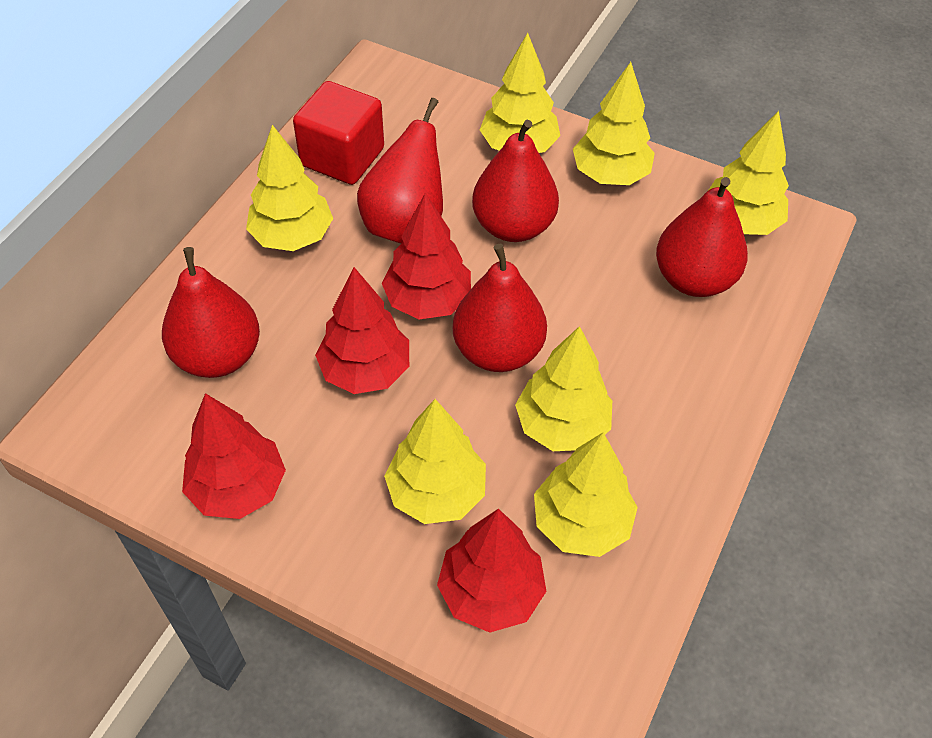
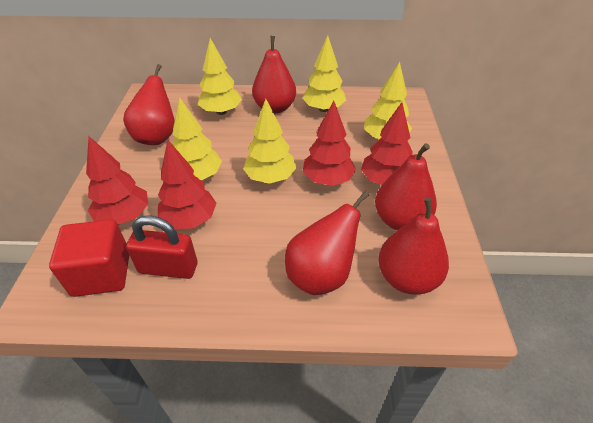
red padlock: 0 -> 1
yellow tree: 7 -> 5

